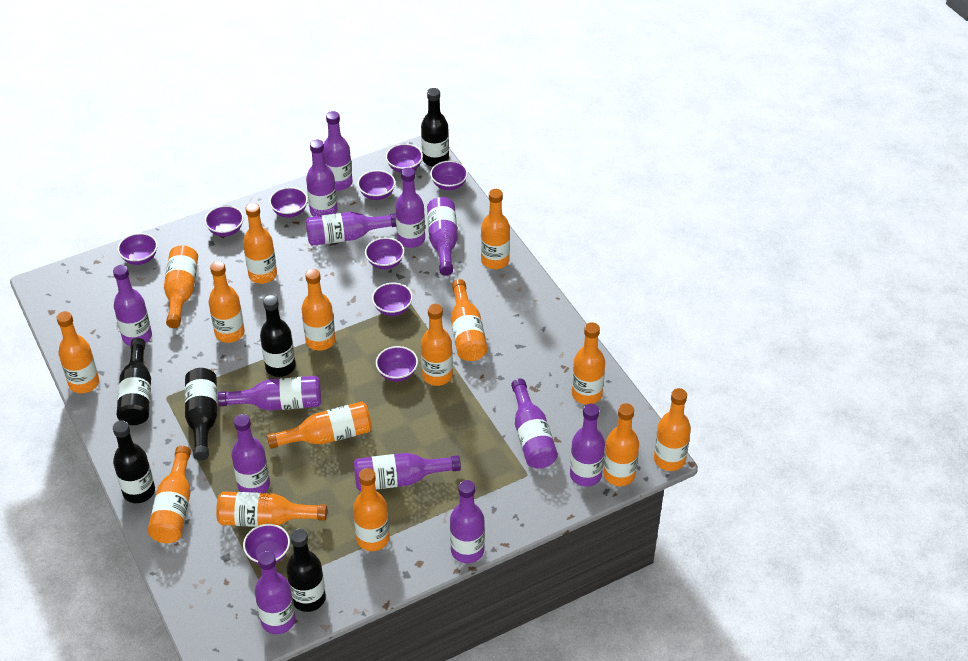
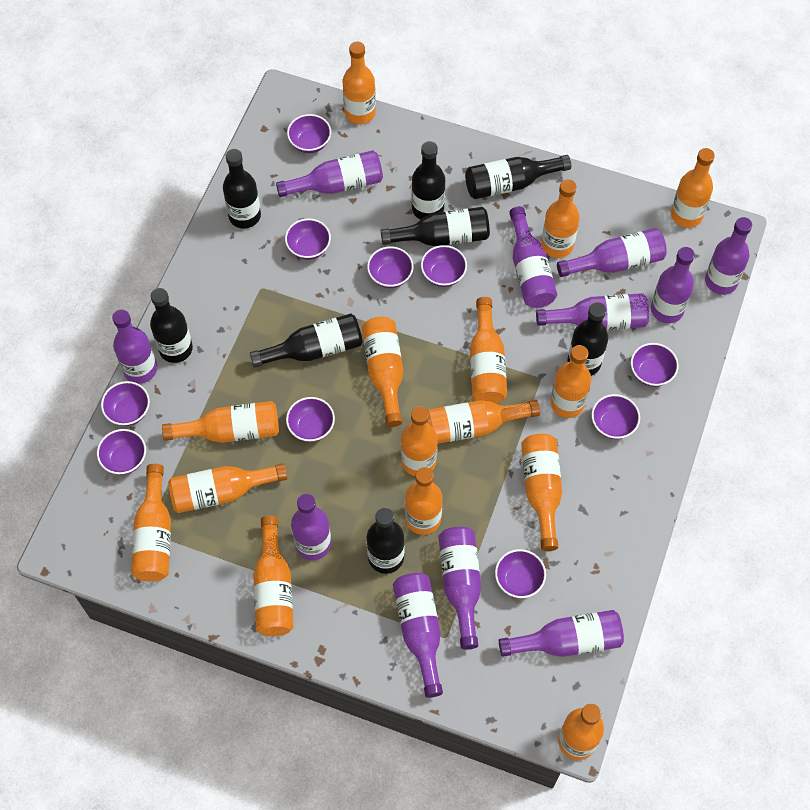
black bottle: 6 -> 8
purple bottle: 13 -> 11

